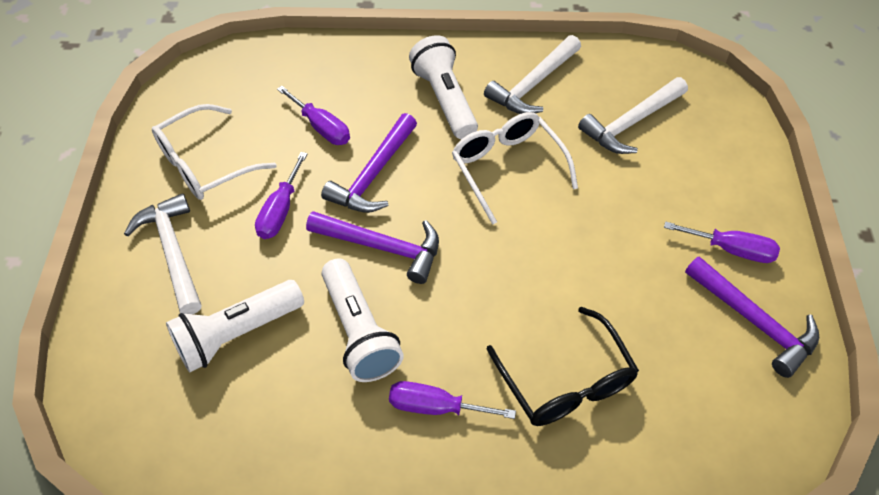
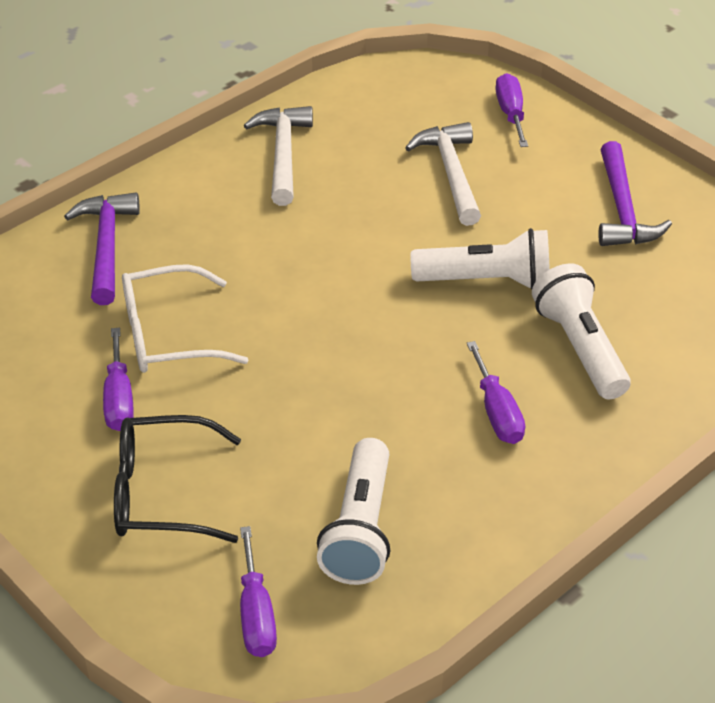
purple hammer: 3 -> 2
white glasses: 2 -> 1
white hammer: 3 -> 2

